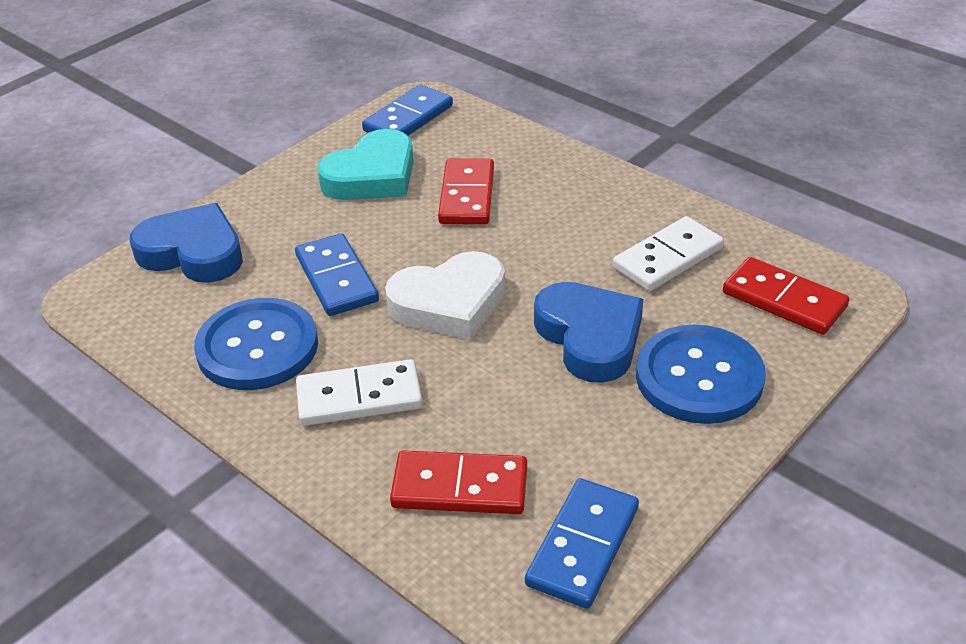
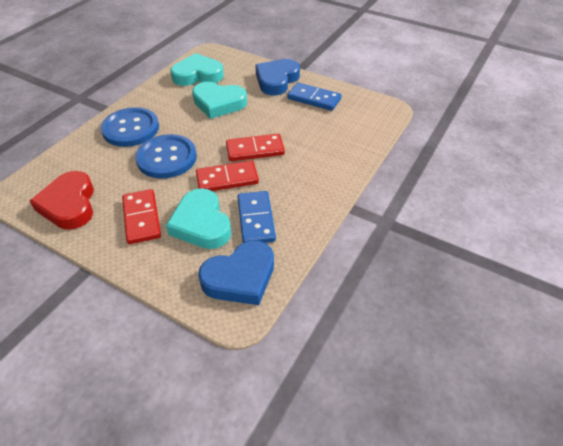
blue domino: 3 -> 2
red heart: 0 -> 1
turquoise heart: 1 -> 3
white domino: 2 -> 0
white heart: 1 -> 0

